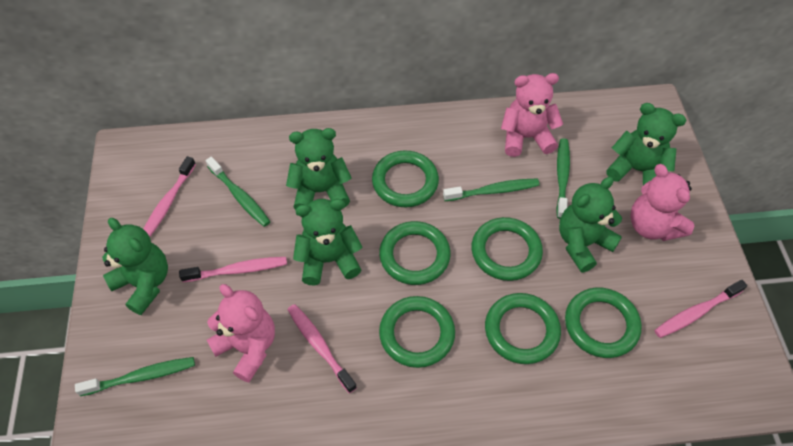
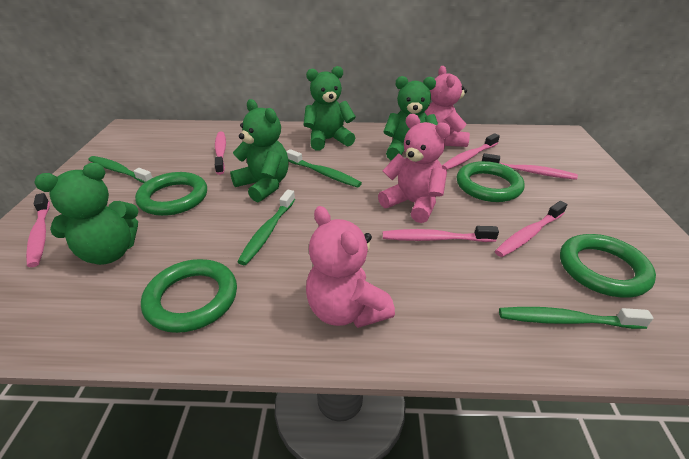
green ring: 6 -> 4
green teddy bear: 5 -> 4
pink toothbrush: 4 -> 6

